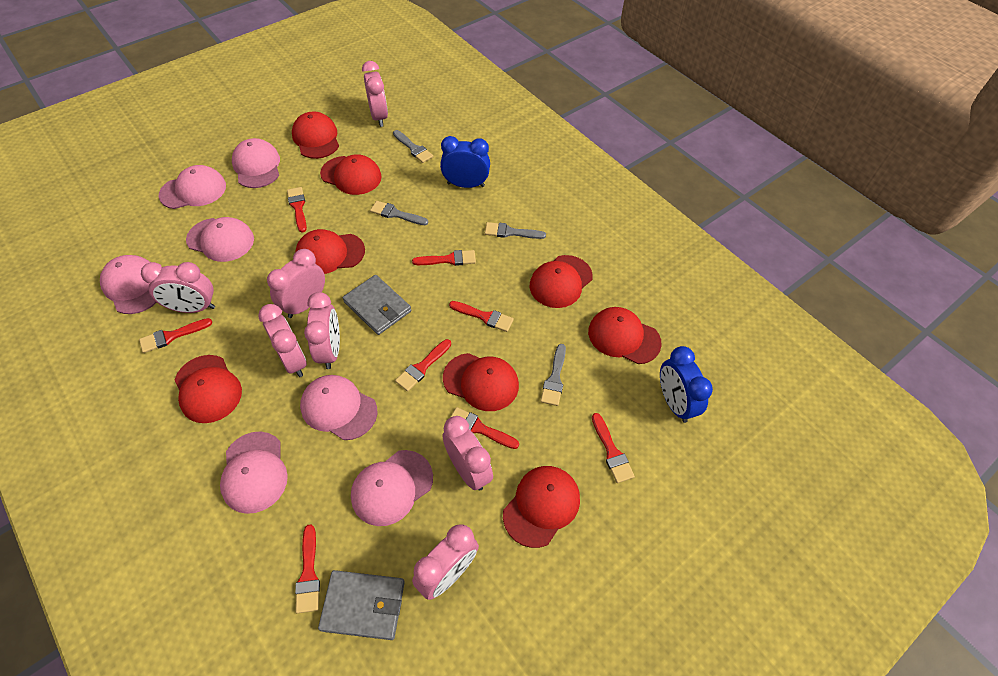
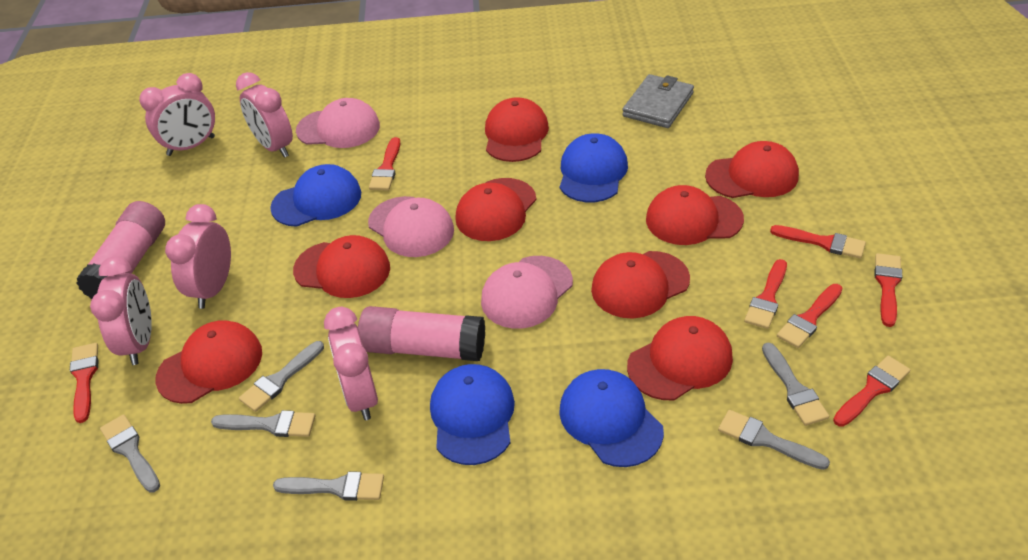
blue cap: 0 -> 4
blue clock: 2 -> 0
grey brush: 4 -> 6
grey wallet: 2 -> 1
pink cap: 7 -> 3
pink clock: 7 -> 5
pink glue stick: 0 -> 2
red brush: 8 -> 7

